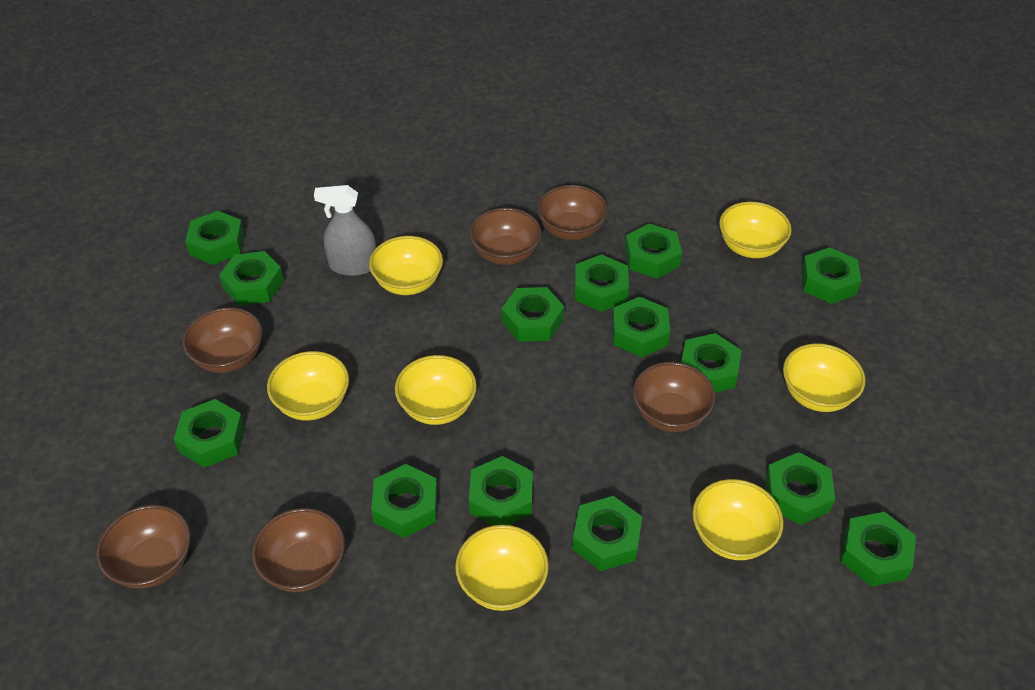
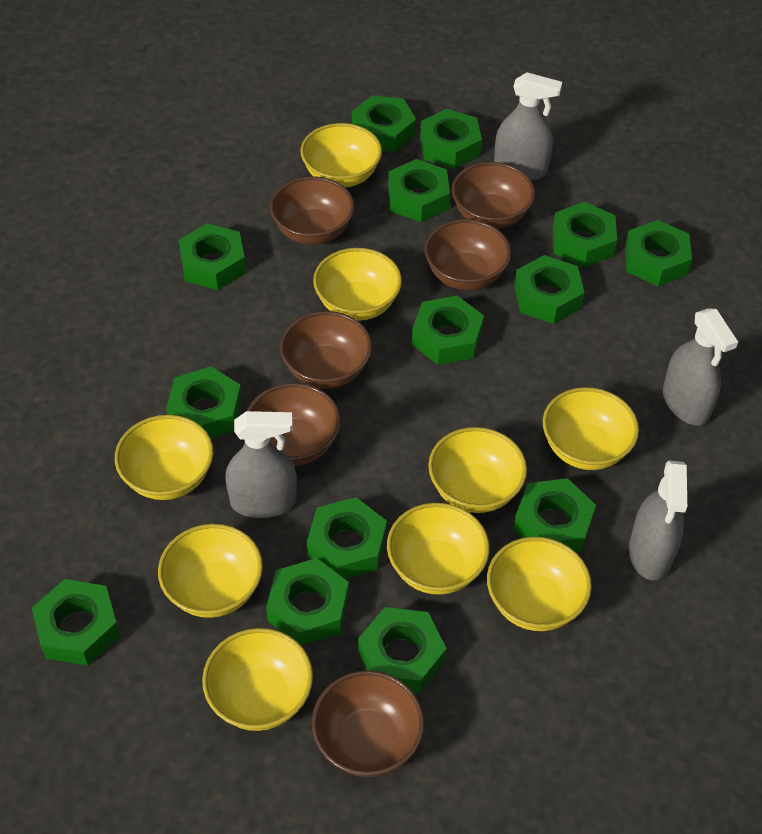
grey spray bottle: 1 -> 4
yellow bowl: 7 -> 9

